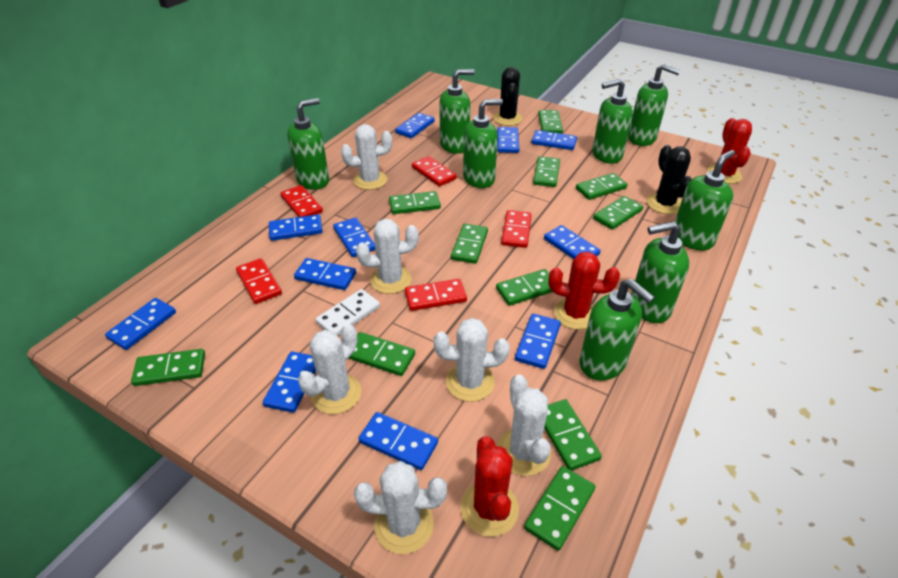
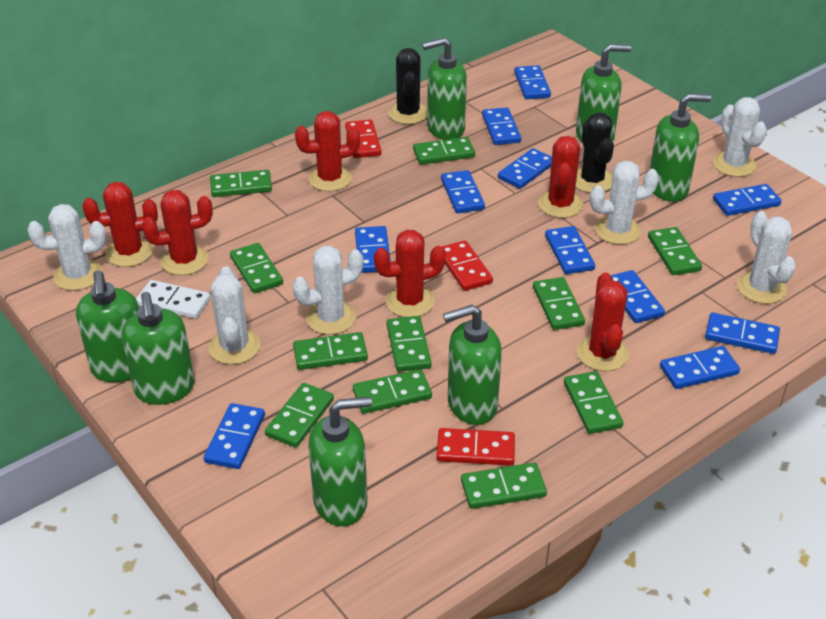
green soap dispenser: 8 -> 7
red cactus: 3 -> 6
red domino: 5 -> 3

